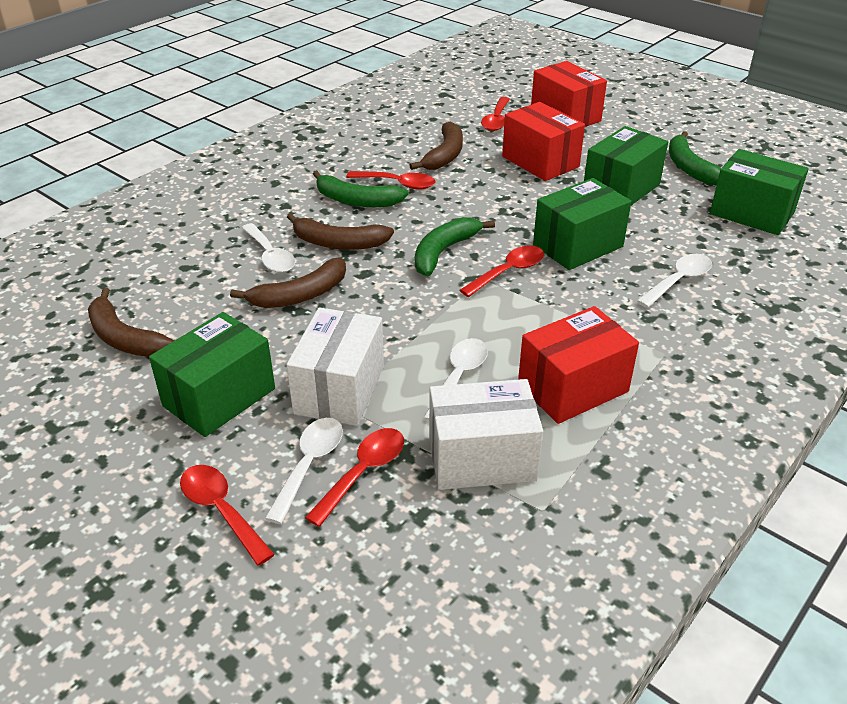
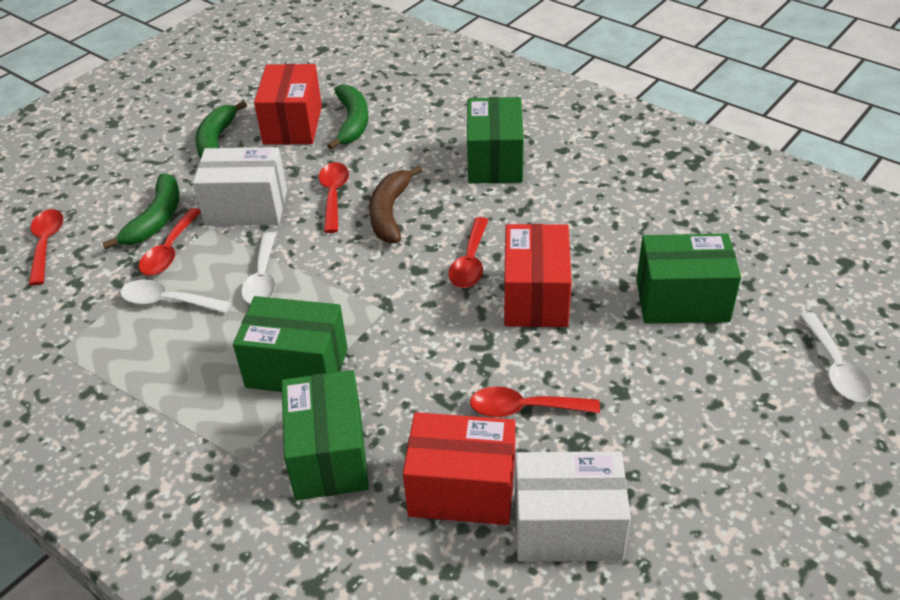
brown banana: 4 -> 1
white spoon: 4 -> 3

